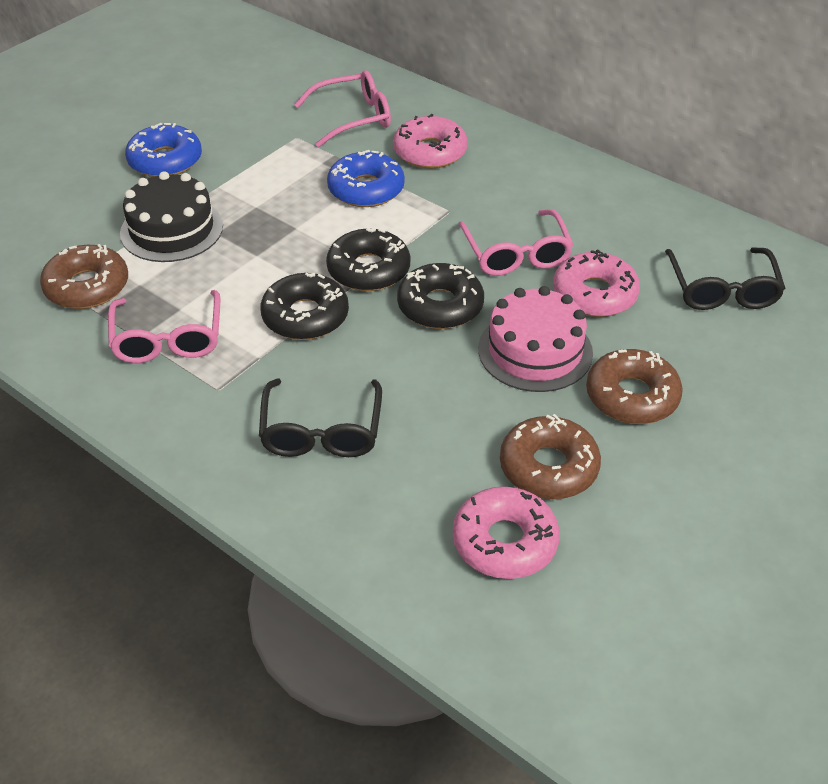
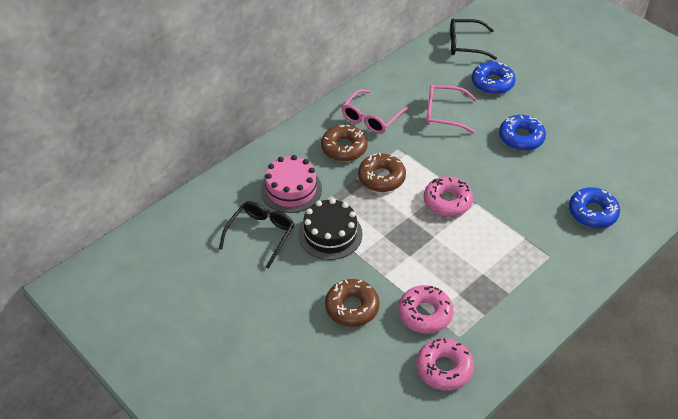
black donut: 3 -> 0
blue donut: 2 -> 3
pink glasses: 3 -> 2

